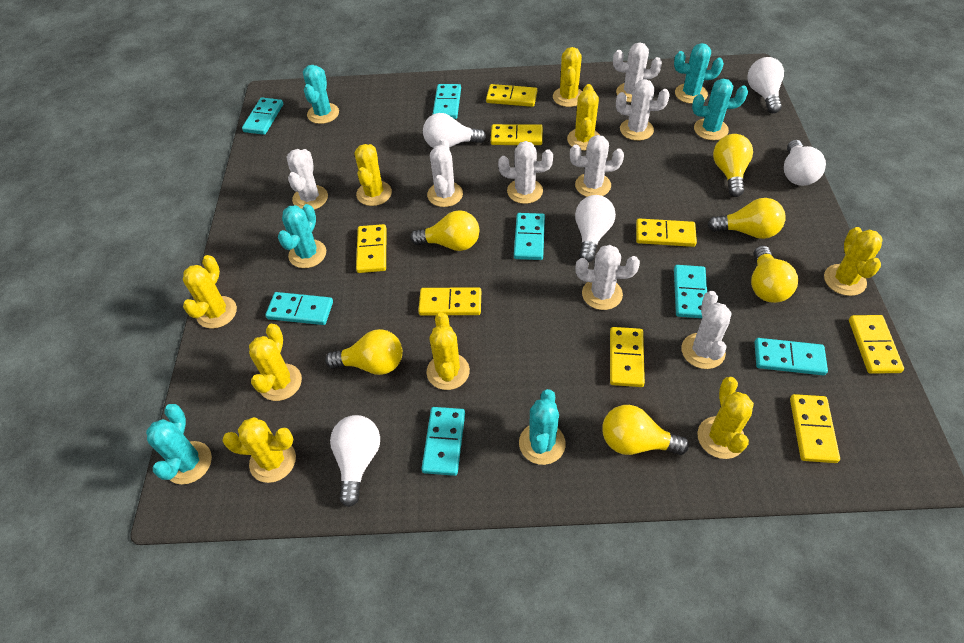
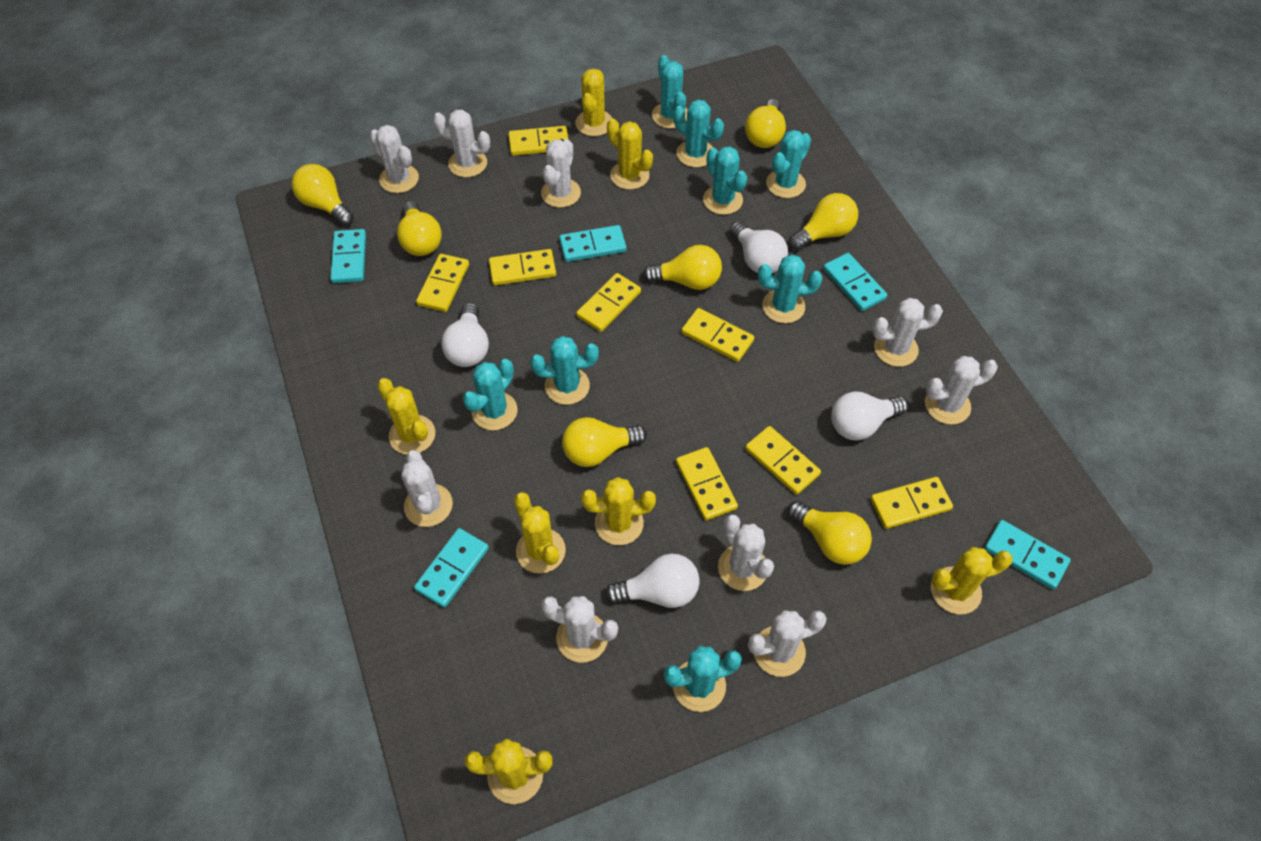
turquoise cactus: 6 -> 8
turquoise domino: 7 -> 5
white cactus: 8 -> 9
white light bulb: 5 -> 4
yellow cactus: 9 -> 7
yellow light bulb: 6 -> 7

